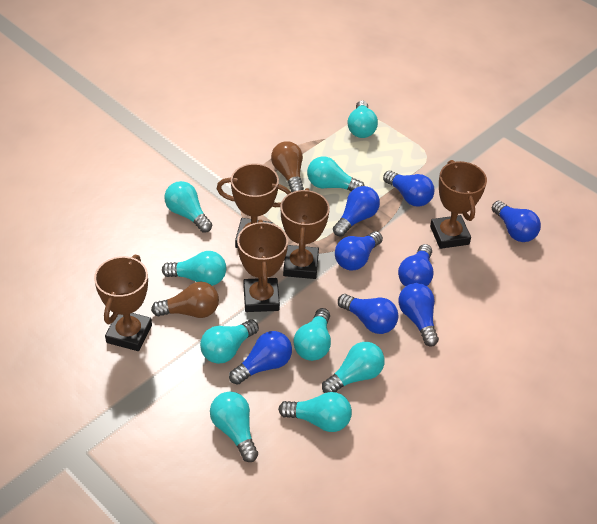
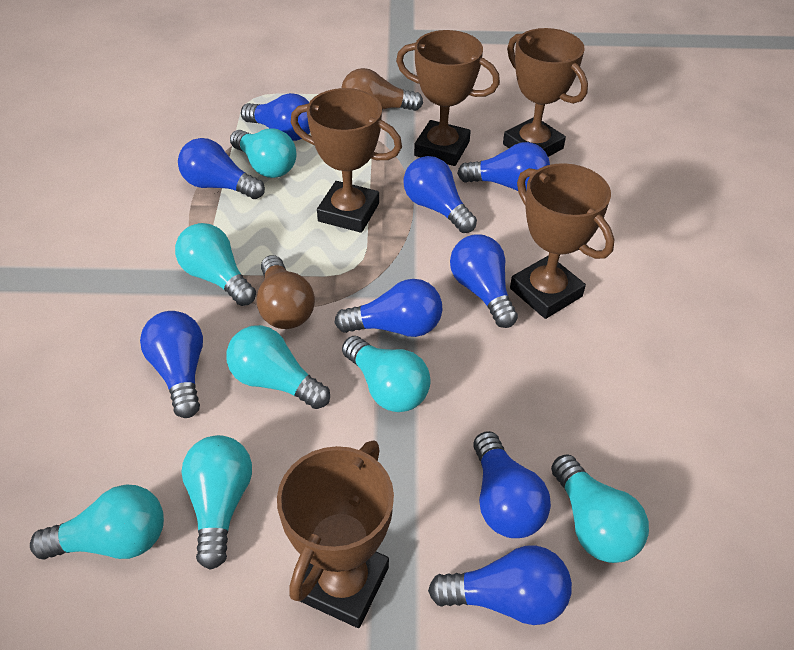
blue light bulb: 8 -> 9
turquoise light bulb: 9 -> 7

